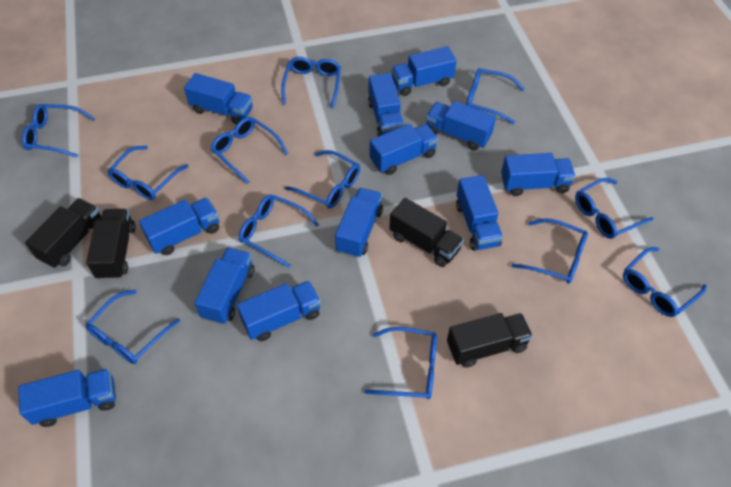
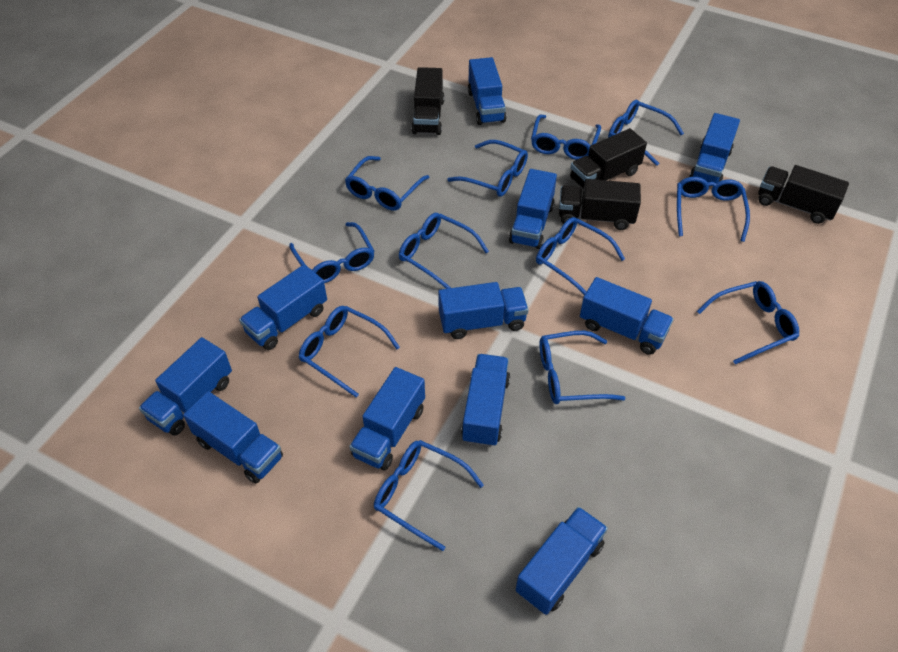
blue truck: 12 -> 11

